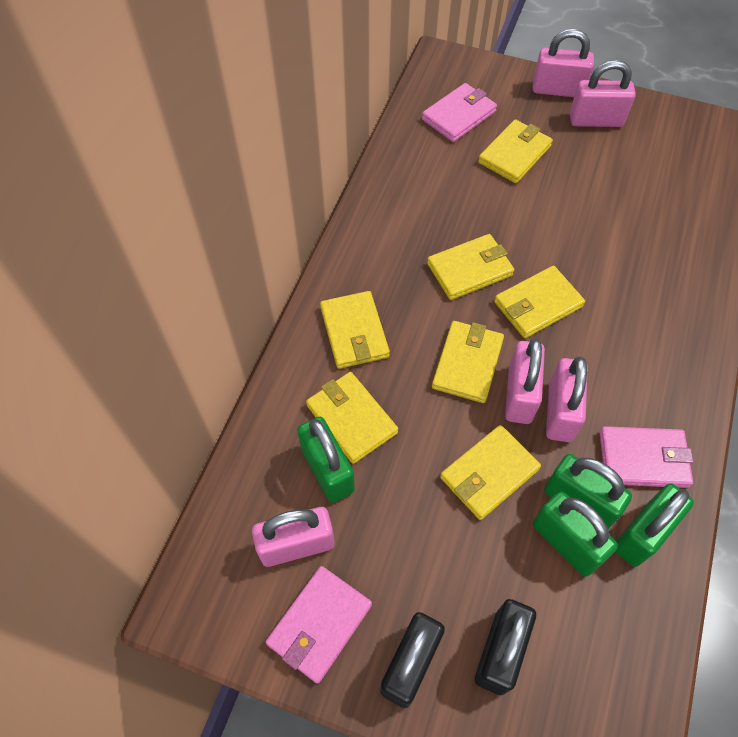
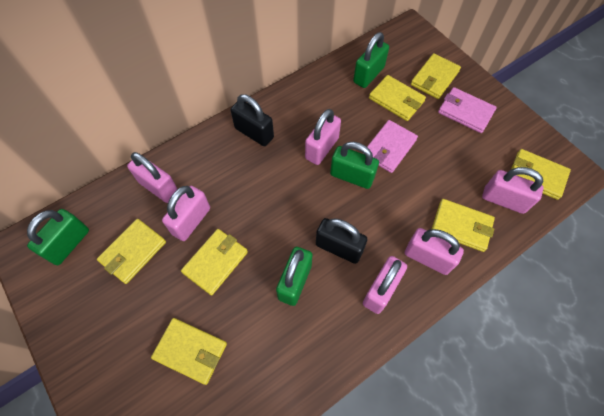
pink padlock: 5 -> 6
pink wallet: 3 -> 2

